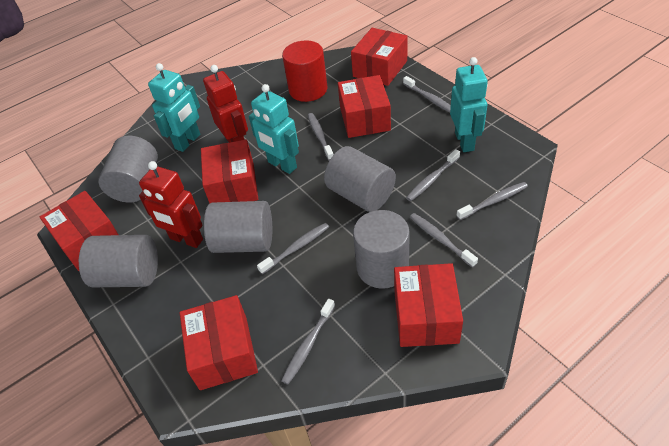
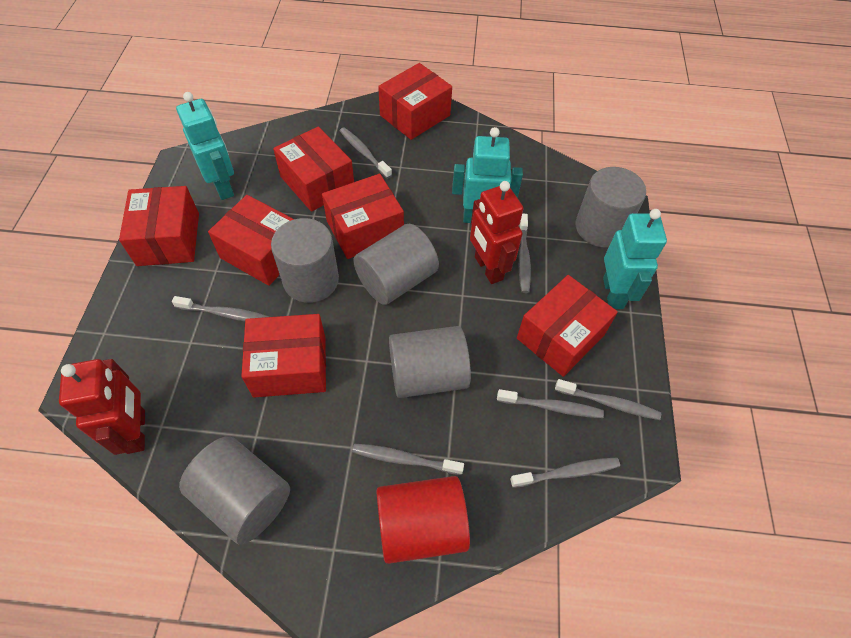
red box: 6 -> 7

